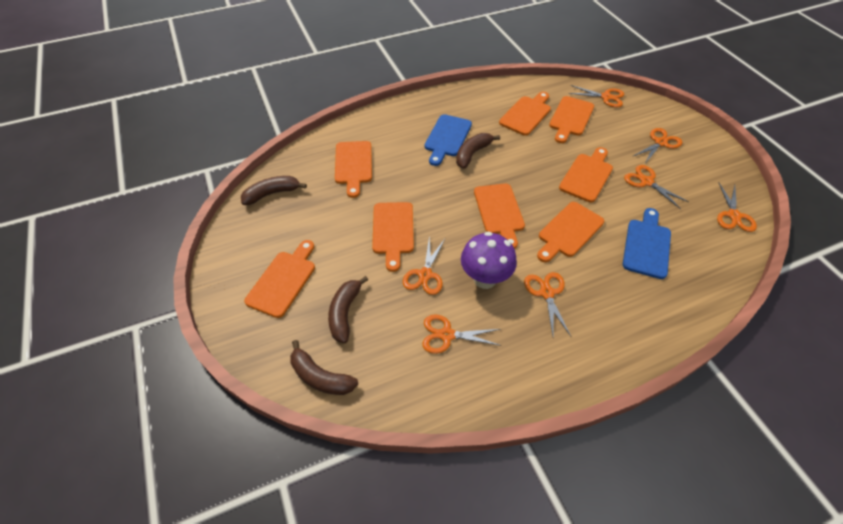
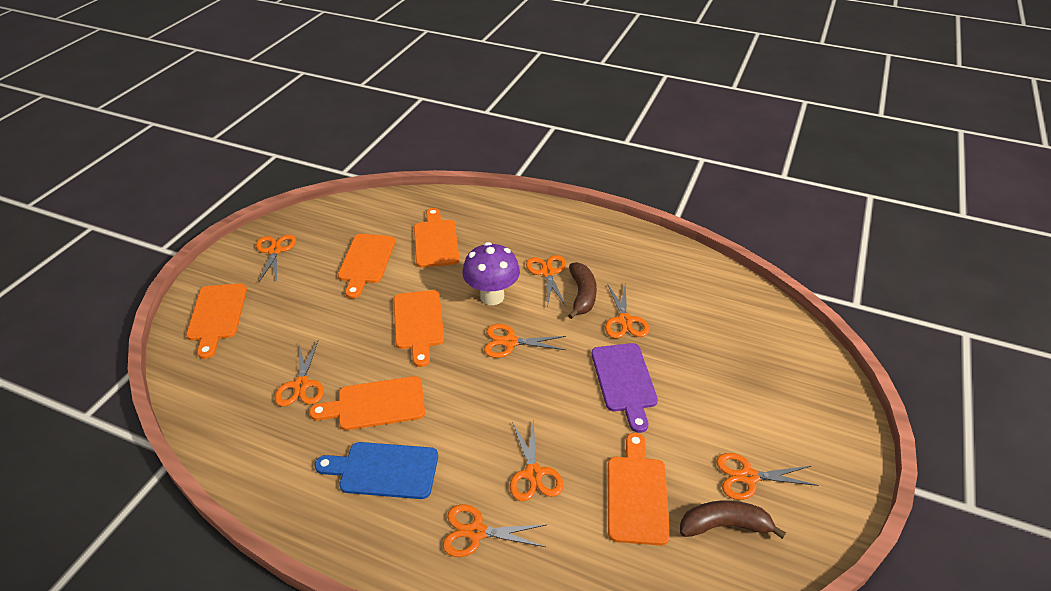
blue cutting board: 2 -> 1
brown banana: 4 -> 2
orange cutting board: 8 -> 6
orange scissors: 7 -> 8
purple cutting board: 0 -> 1

